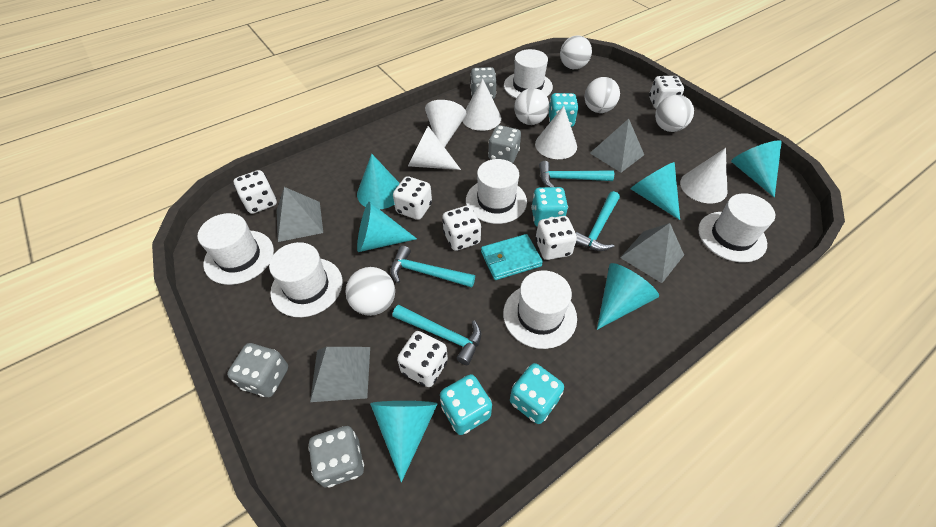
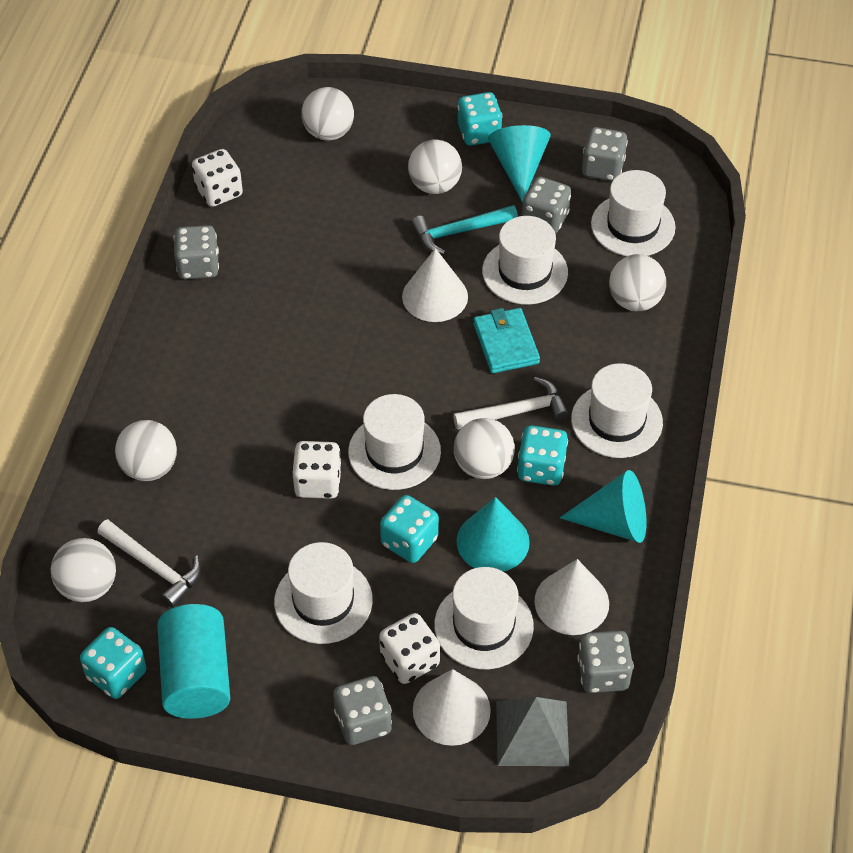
grey dice: 4 -> 5
grey pyramid: 4 -> 1
turquoise cone: 6 -> 3
turquoise cylinder: 0 -> 1
turquoise hammer: 4 -> 1
white ball: 5 -> 6
white cone: 5 -> 3
white dice: 6 -> 3
white hammer: 0 -> 2

